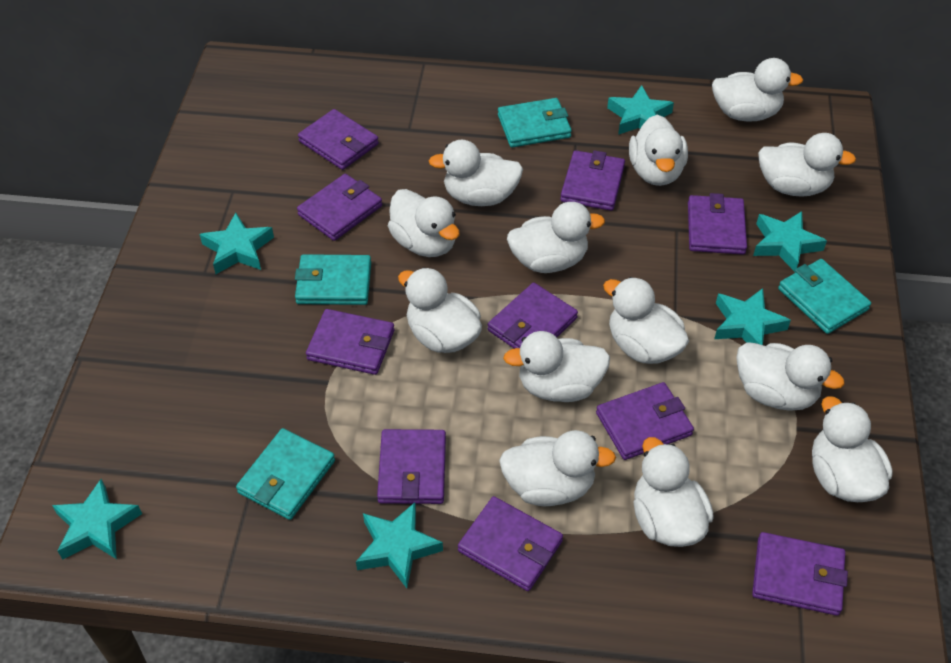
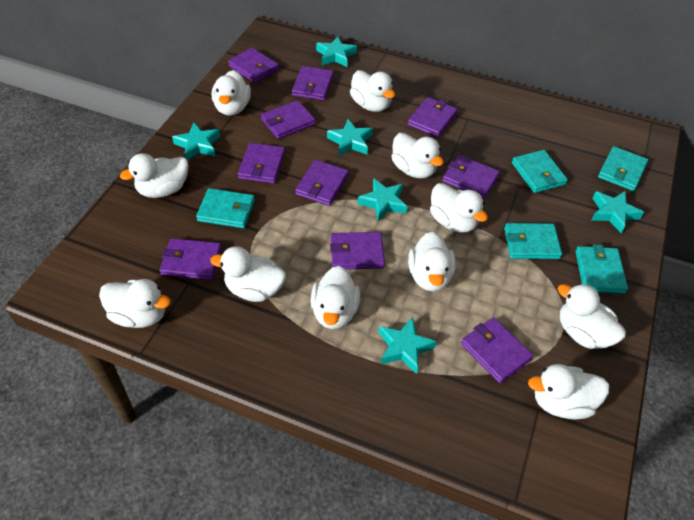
turquoise wallet: 4 -> 5
white duck: 13 -> 11

